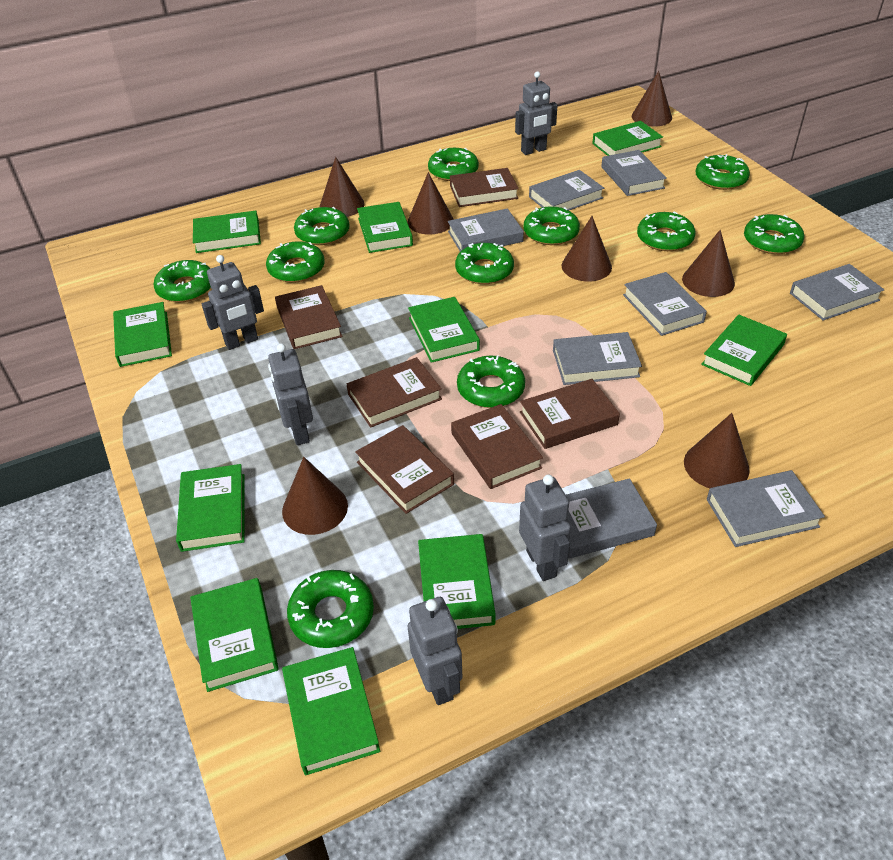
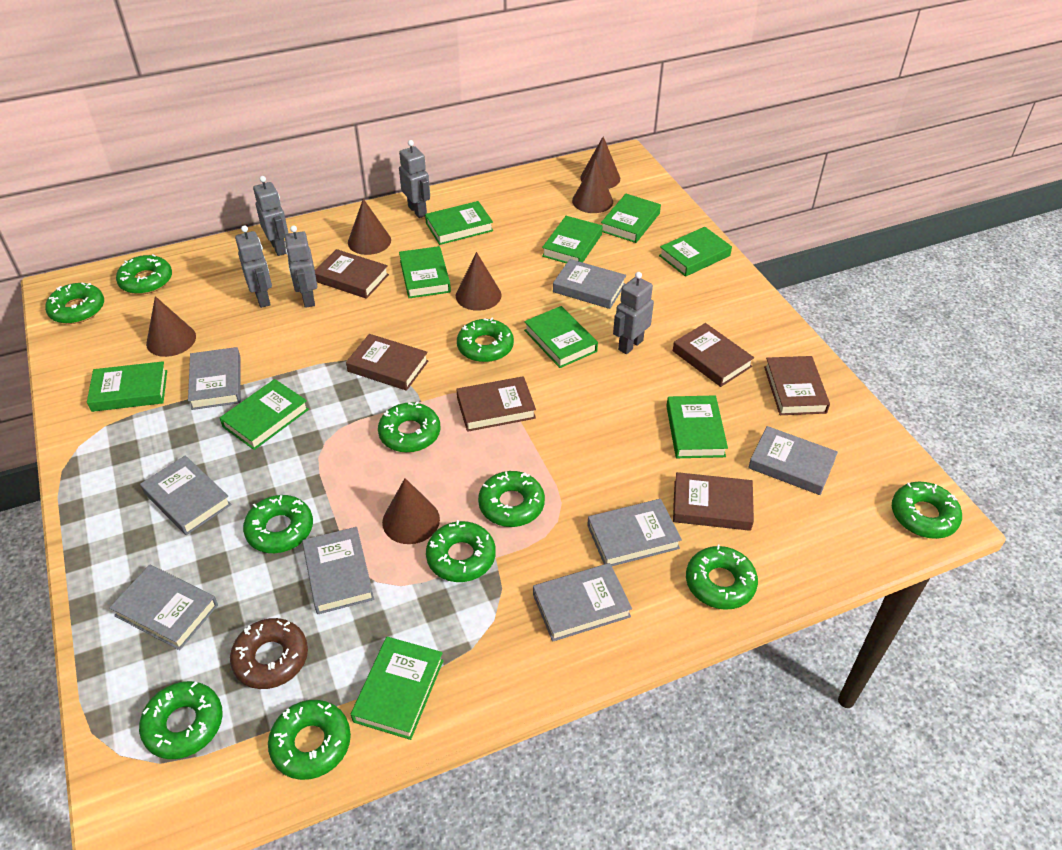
brown cone: 7 -> 6
brown donut: 0 -> 1

